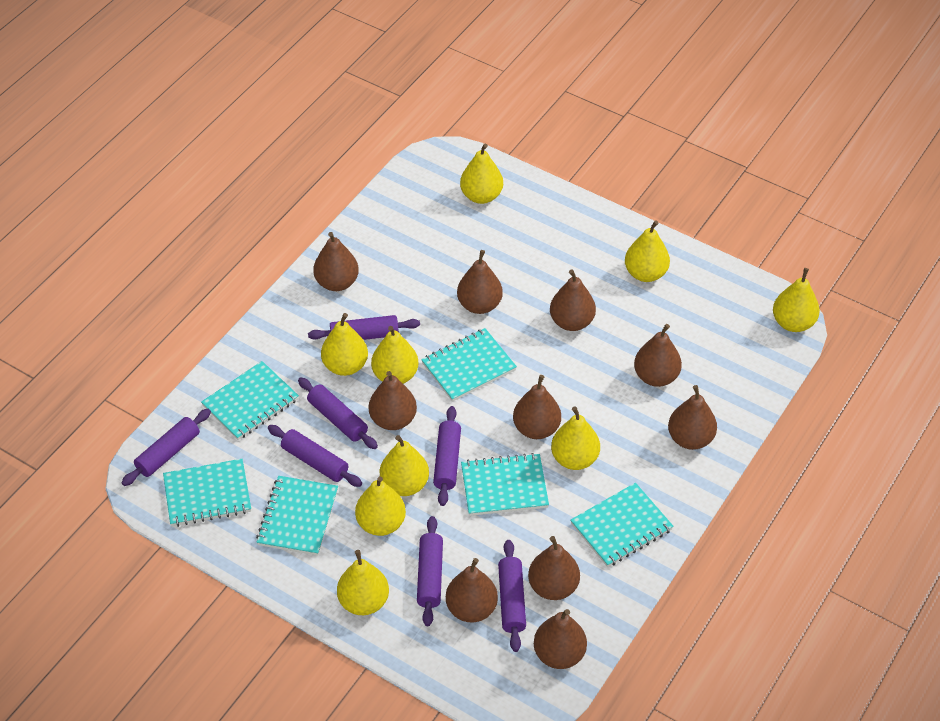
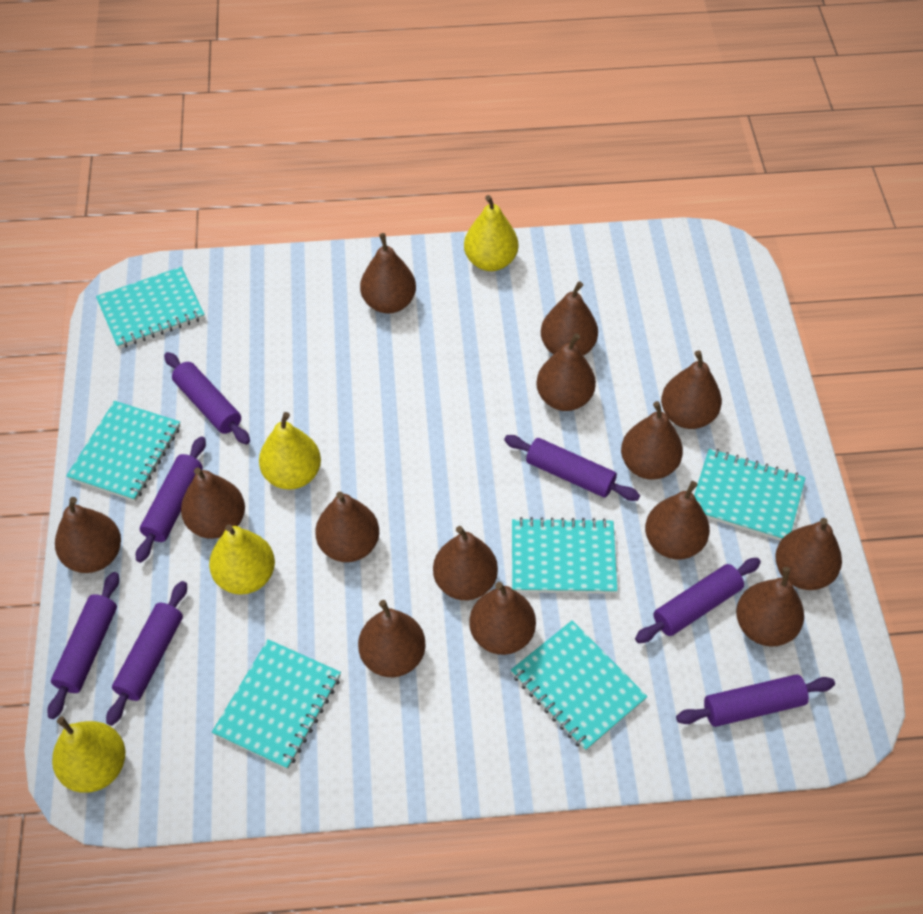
brown pear: 10 -> 14
yellow pear: 9 -> 4

